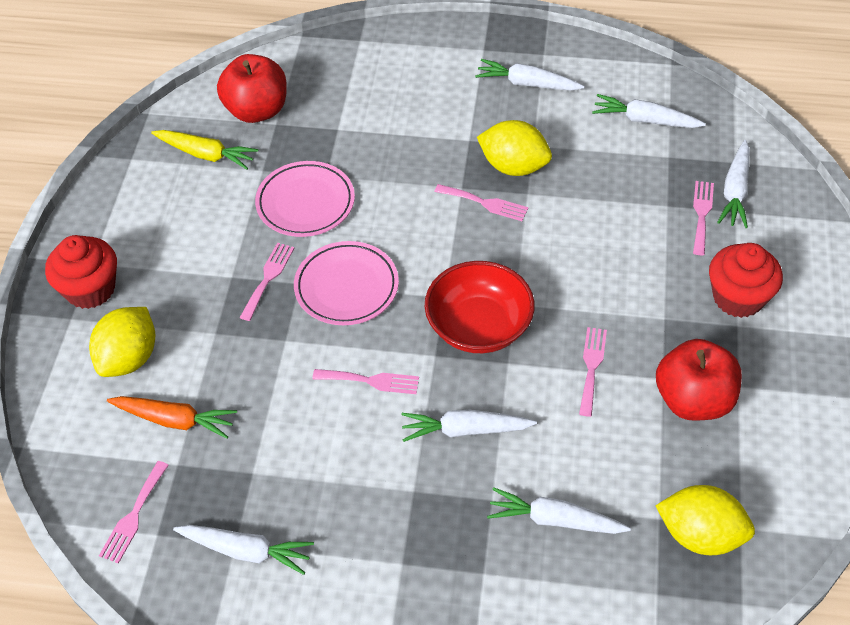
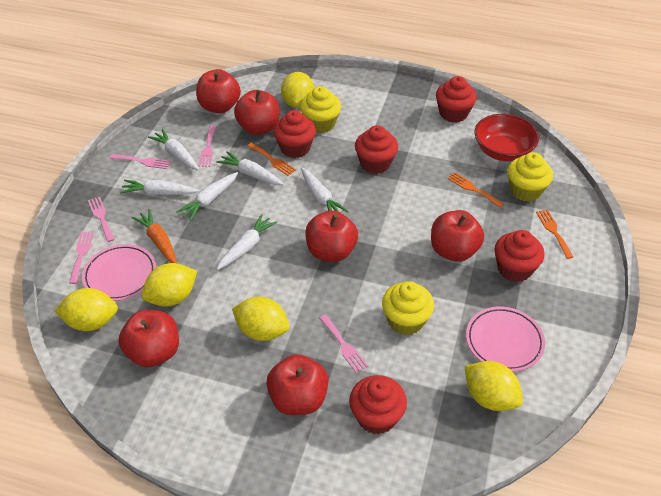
orange fork: 0 -> 3
pink fork: 6 -> 5
red apple: 2 -> 6
red cupcake: 2 -> 5
yellow carrot: 1 -> 0
yellow cupcake: 0 -> 3
yellow lemon: 3 -> 5

